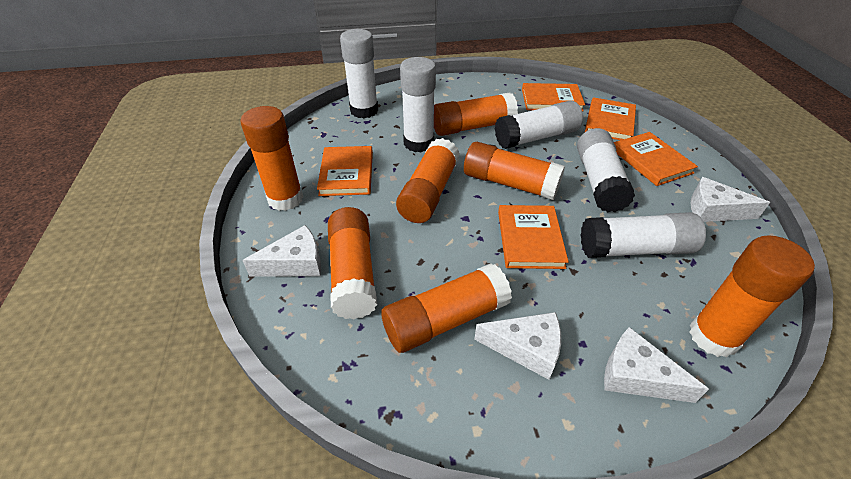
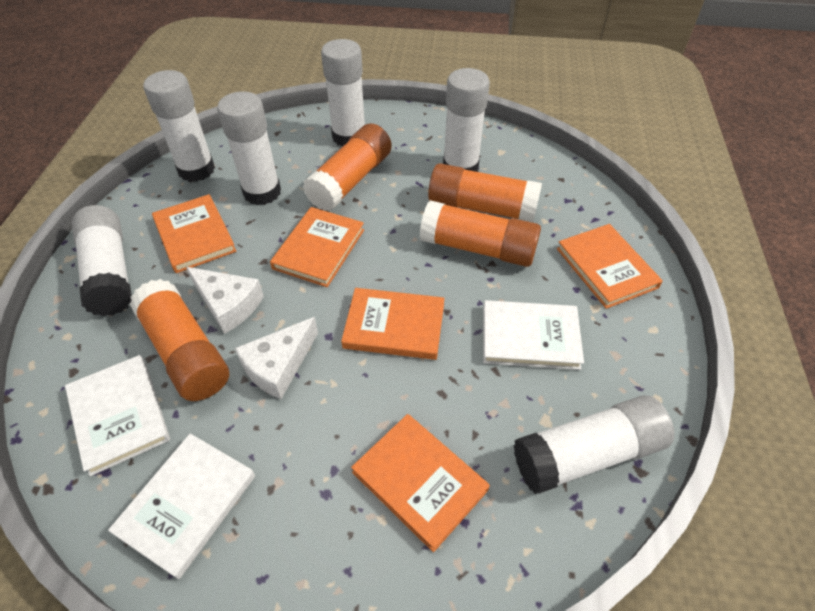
orange glue stick: 7 -> 4
white book: 0 -> 3
white cheese: 4 -> 2
white glue stick: 5 -> 6

